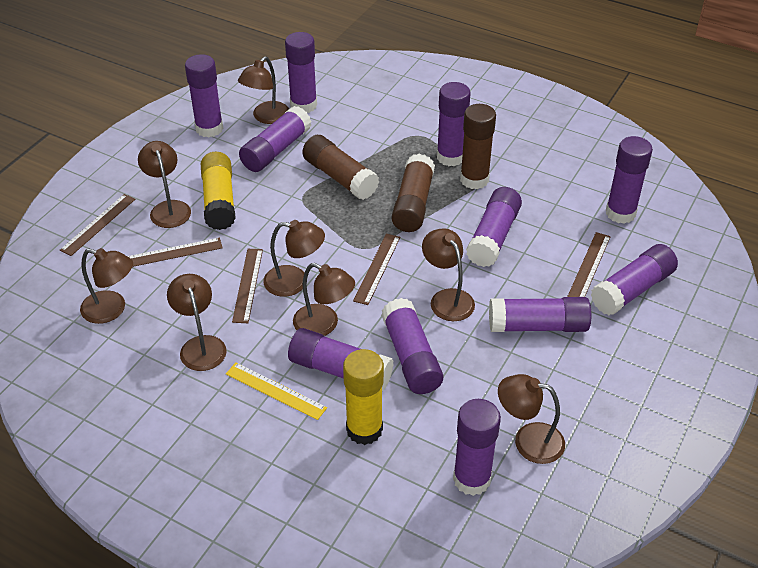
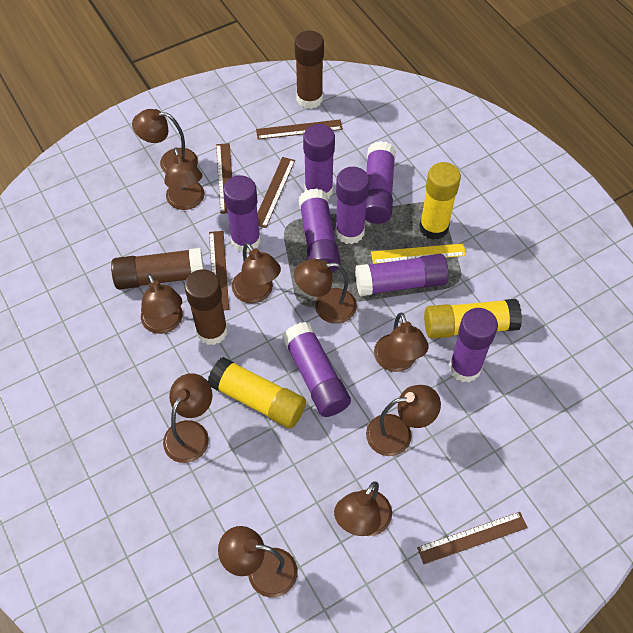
brown lamp: 8 -> 10
purple glue stick: 11 -> 8
yellow glue stick: 2 -> 3

